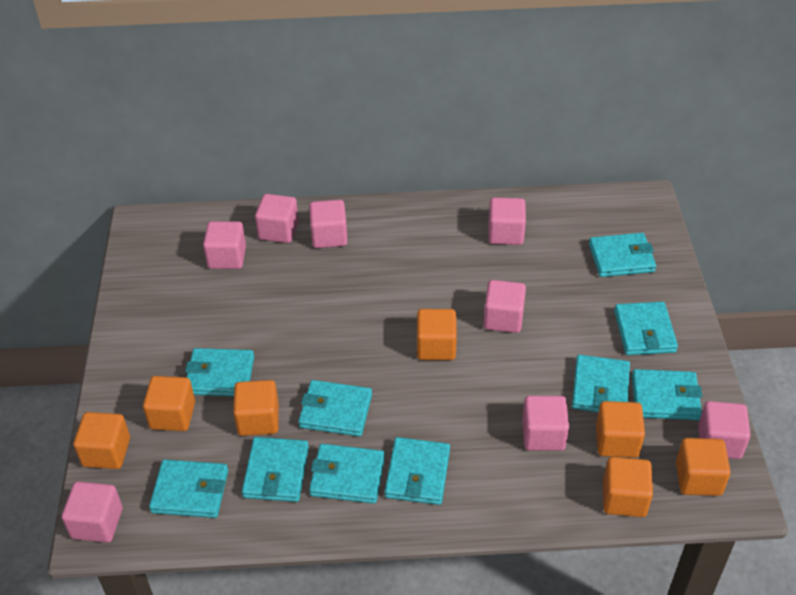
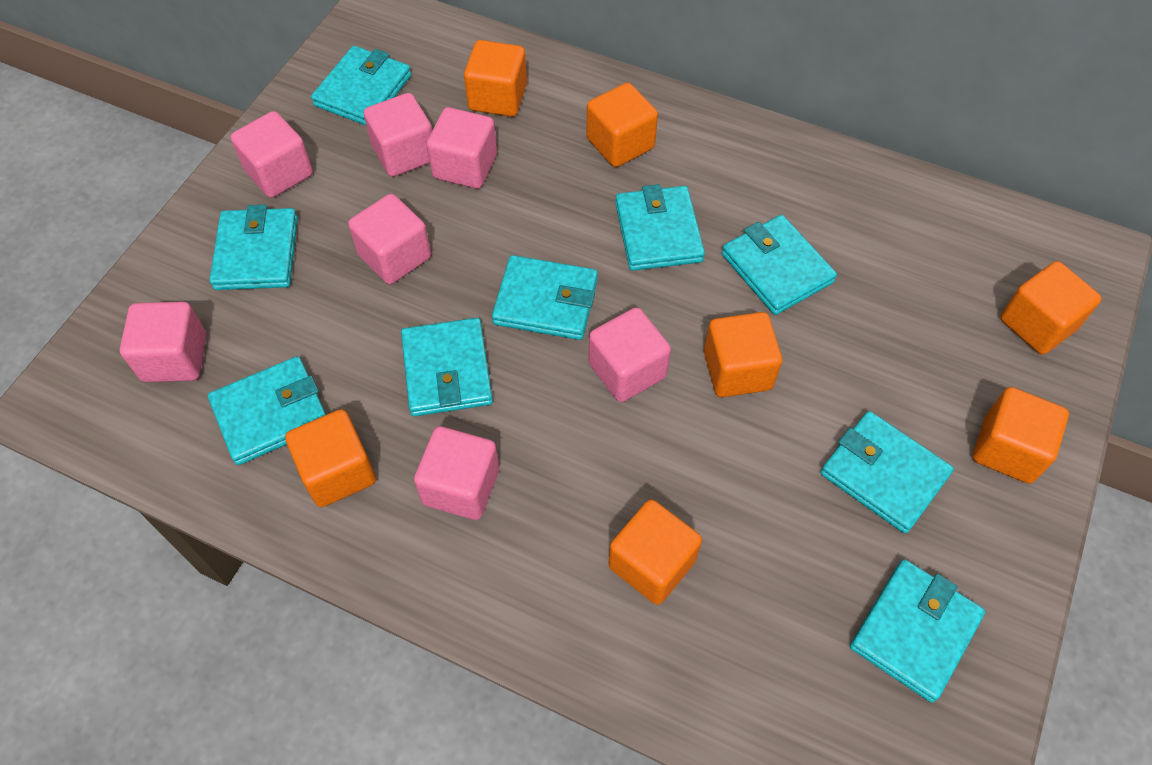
pink cube: 8 -> 7
turquoise wallet: 10 -> 9

